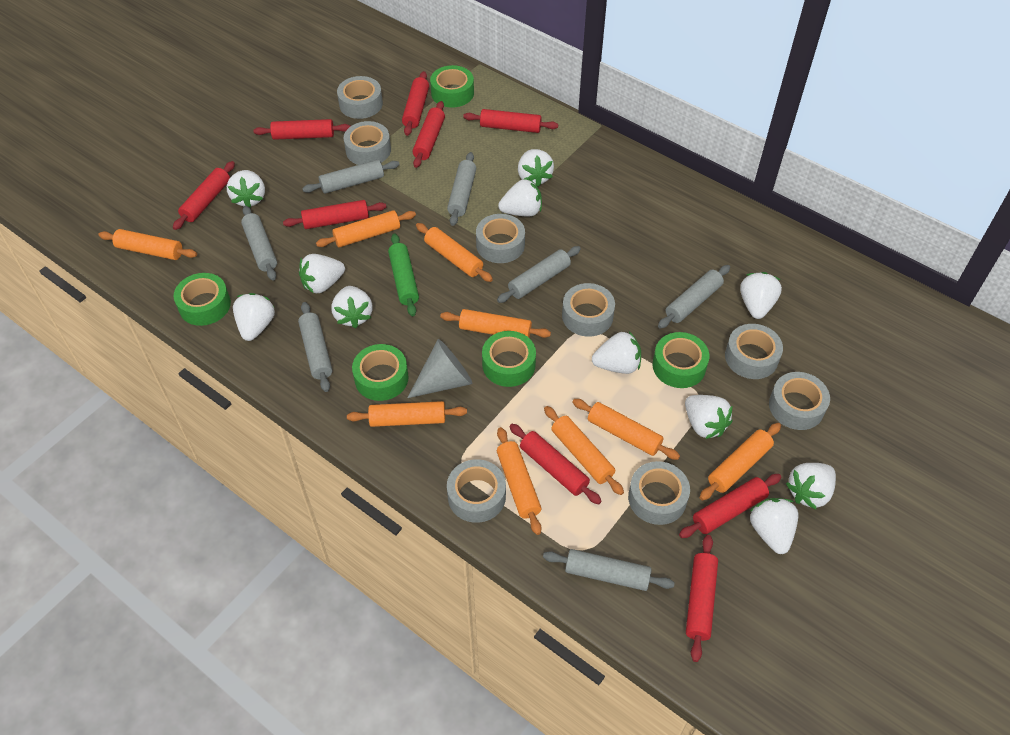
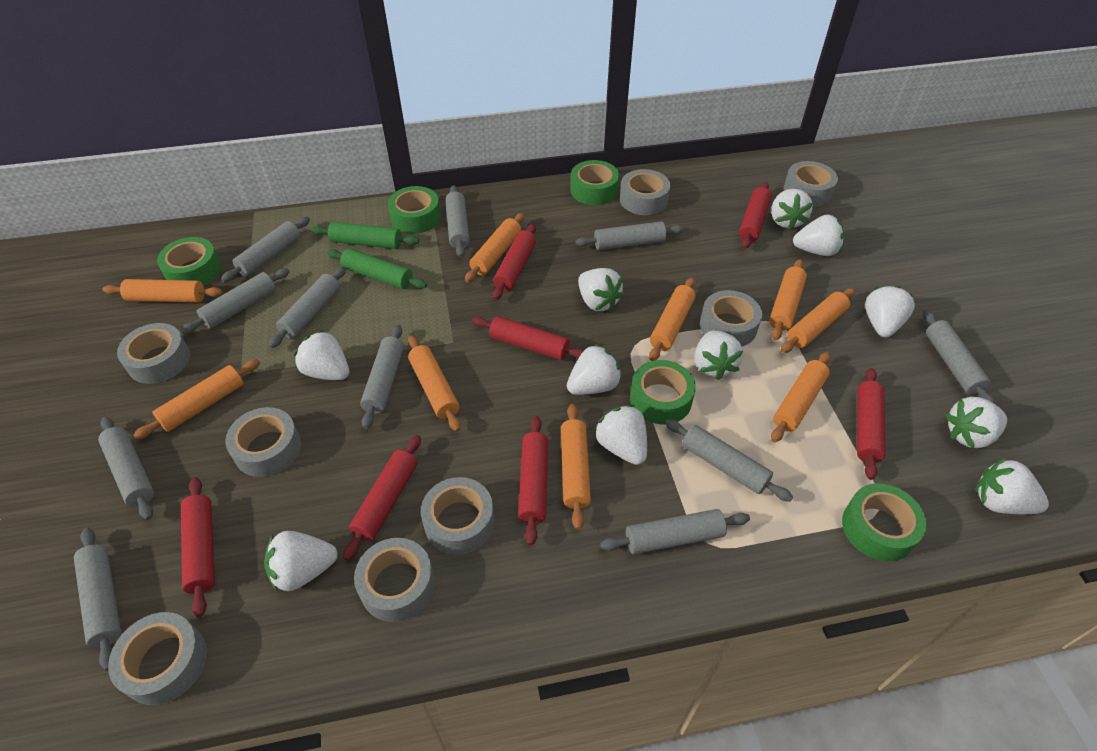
green rolling pin: 1 -> 2
grey cone: 1 -> 0
grey rolling pin: 7 -> 11
red rolling pin: 9 -> 7

